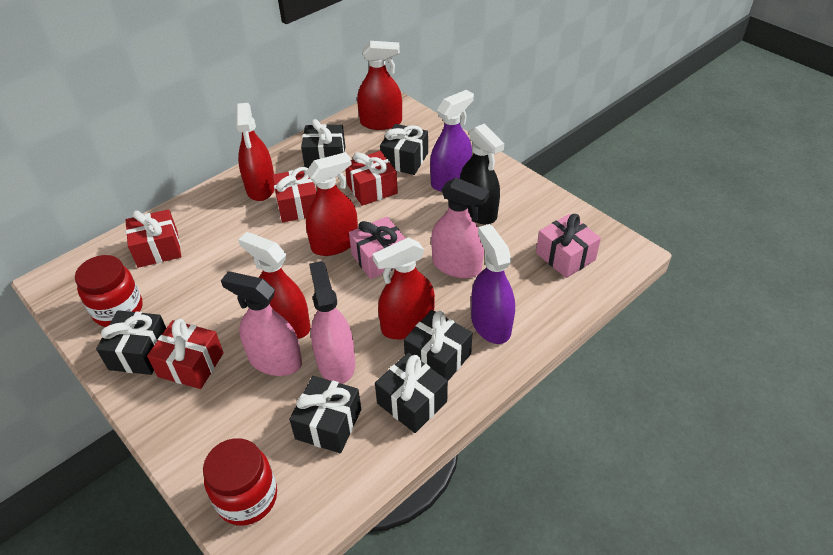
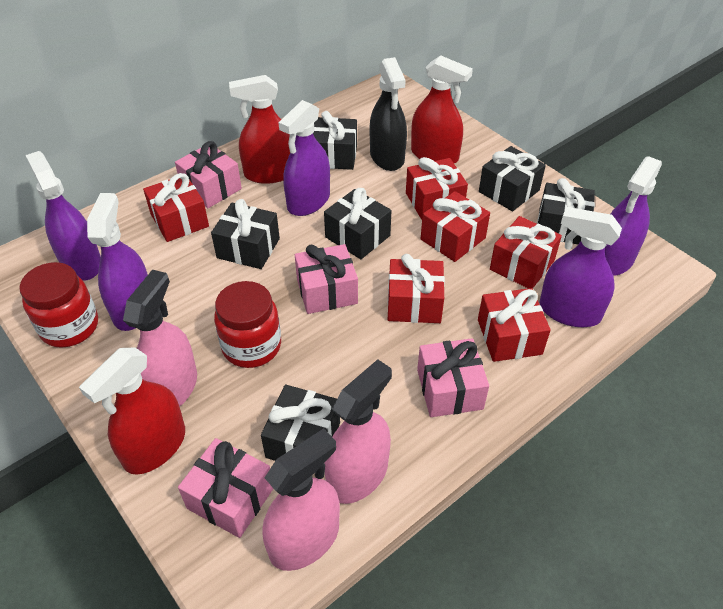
pink gift: 2 -> 4
purple spray bottle: 2 -> 5
red gift: 4 -> 6
red spray bottle: 5 -> 3

